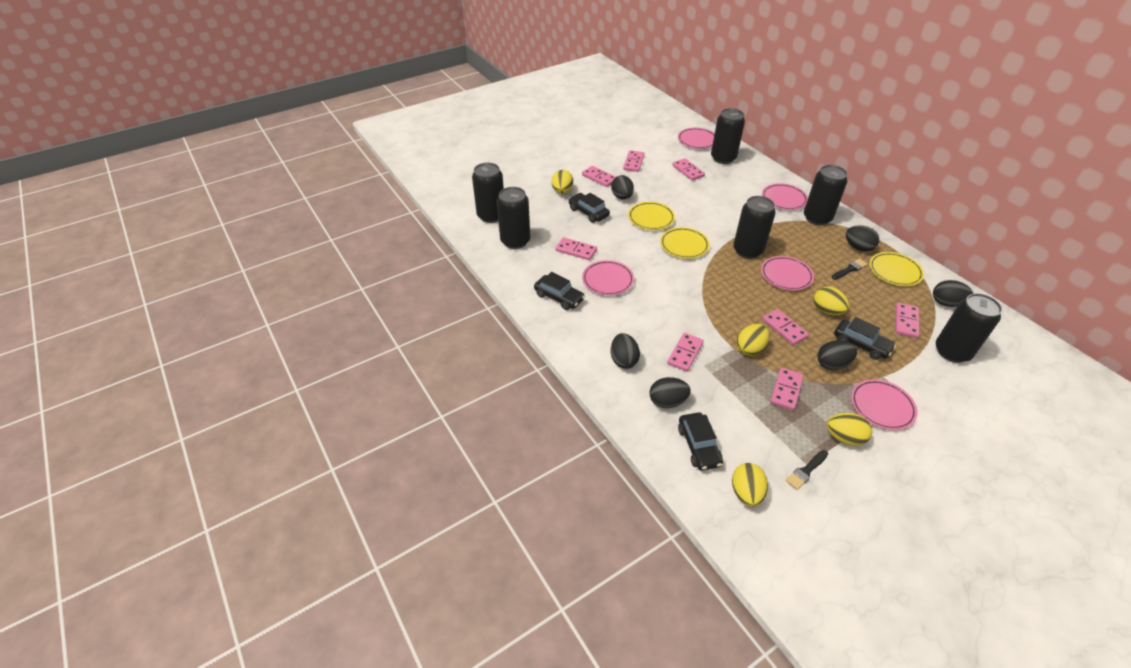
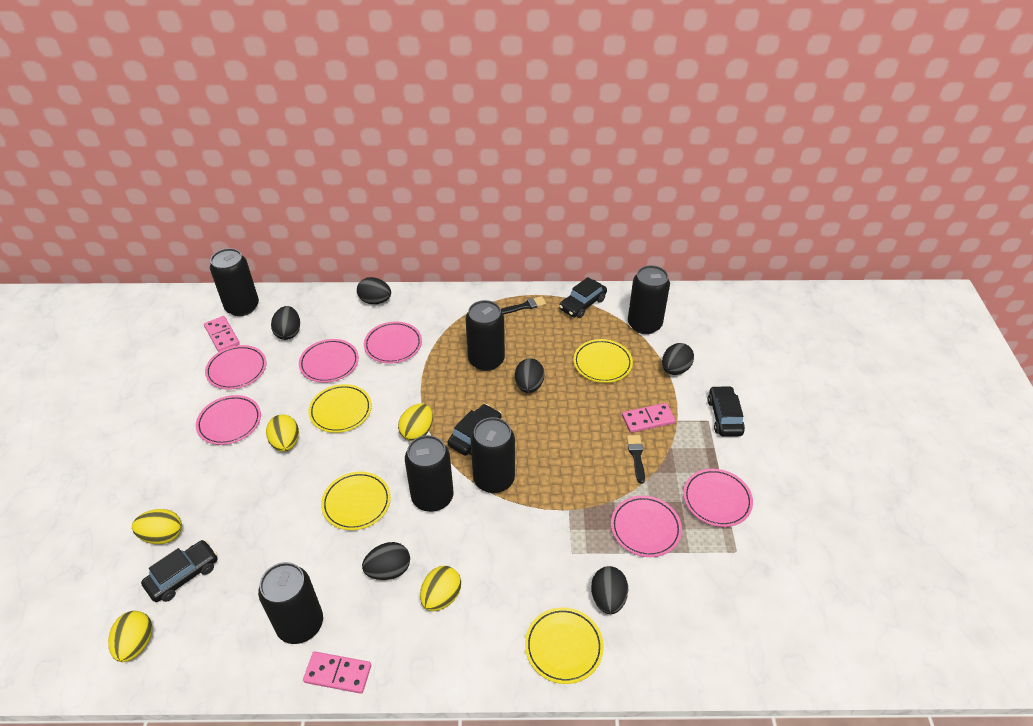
pink domino: 8 -> 3
pink plate: 5 -> 6
yellow plate: 3 -> 4

